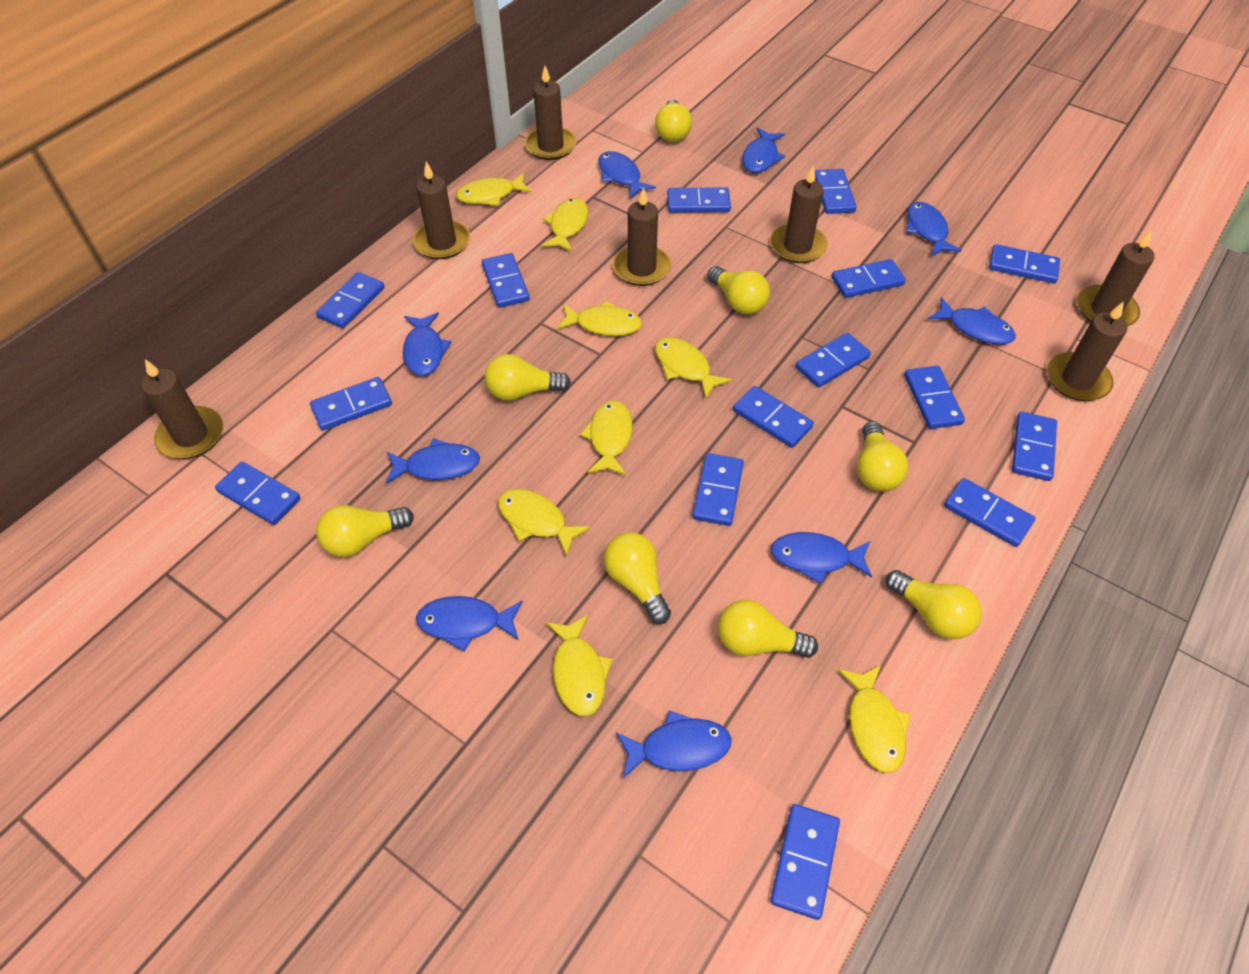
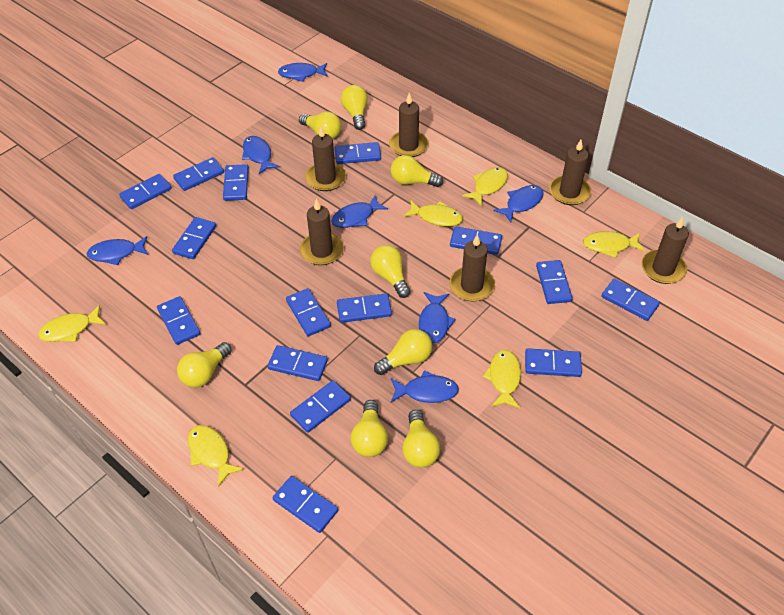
blue fish: 9 -> 7
brown candle: 7 -> 6
yellow fish: 8 -> 6

